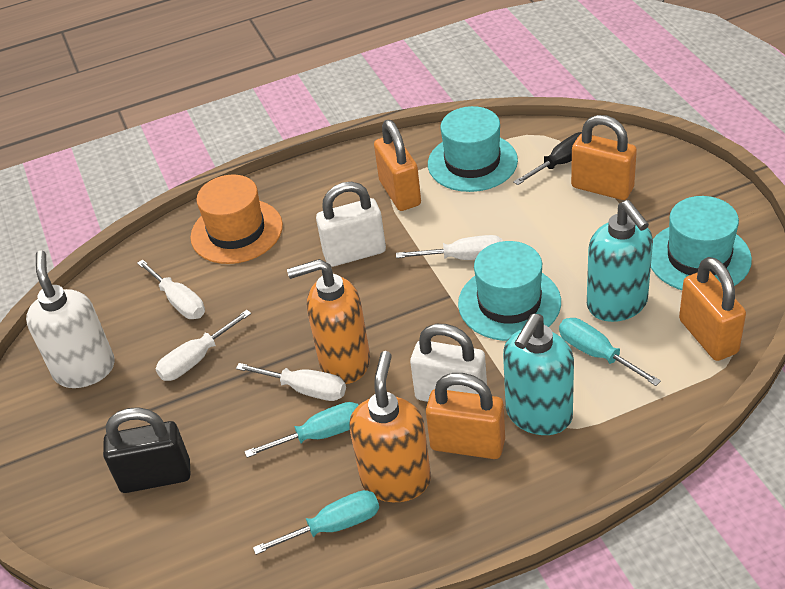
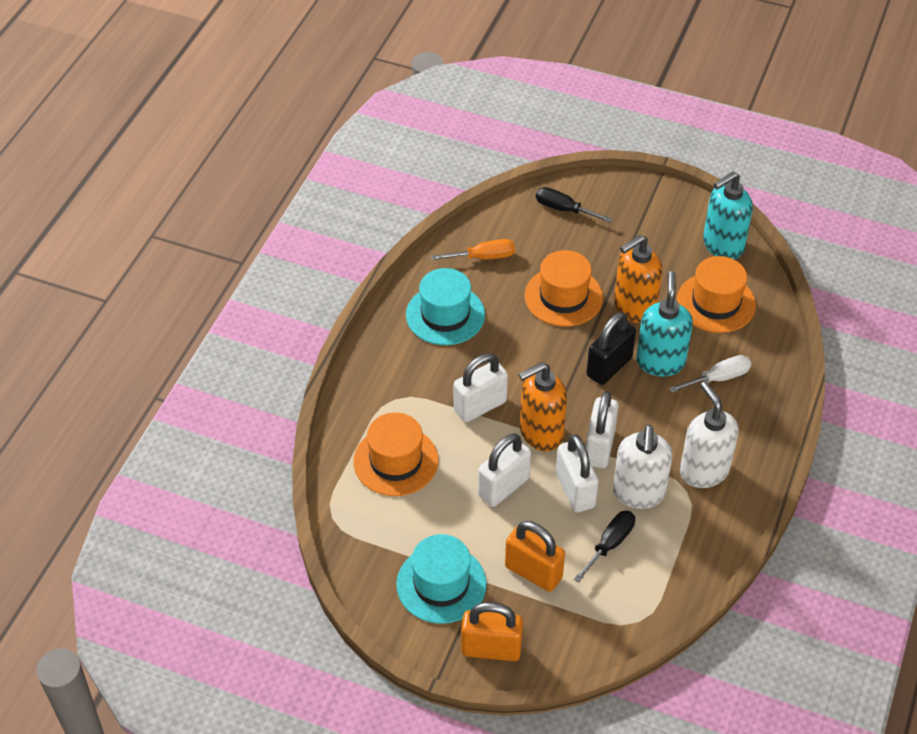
black screwdriver: 1 -> 2
orange hat: 1 -> 3
orange padlock: 4 -> 2
orange screwdriver: 0 -> 1
turquoise hat: 3 -> 2
turquoise screwdriver: 3 -> 0
white padlock: 2 -> 4
white screwdriver: 4 -> 1
white soap dispenser: 1 -> 2

